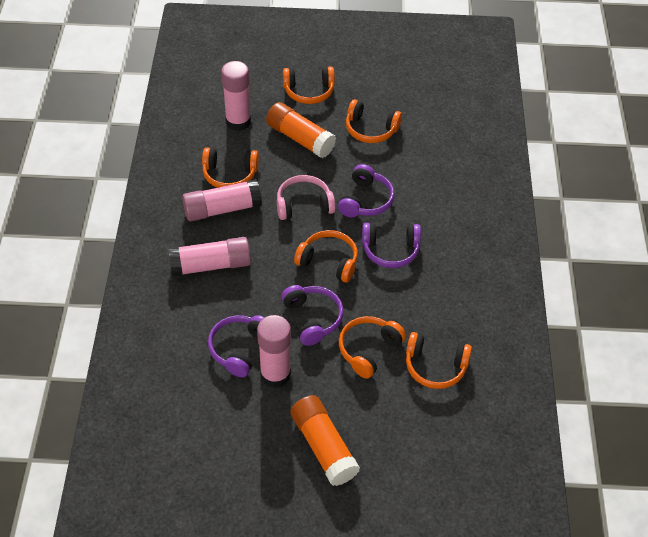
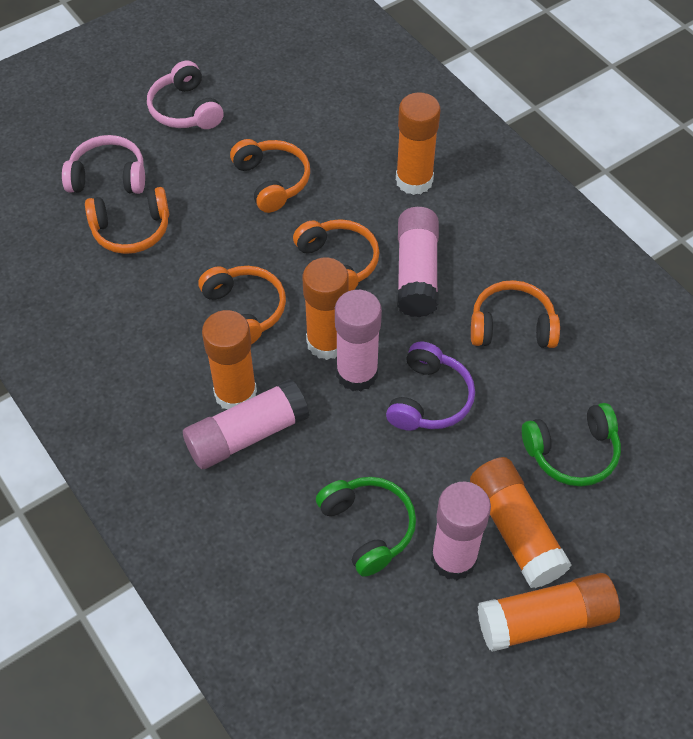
green headphones: 0 -> 2
orange glue stick: 2 -> 5
orange headphones: 6 -> 5
pink headphones: 1 -> 2
purple headphones: 4 -> 1

